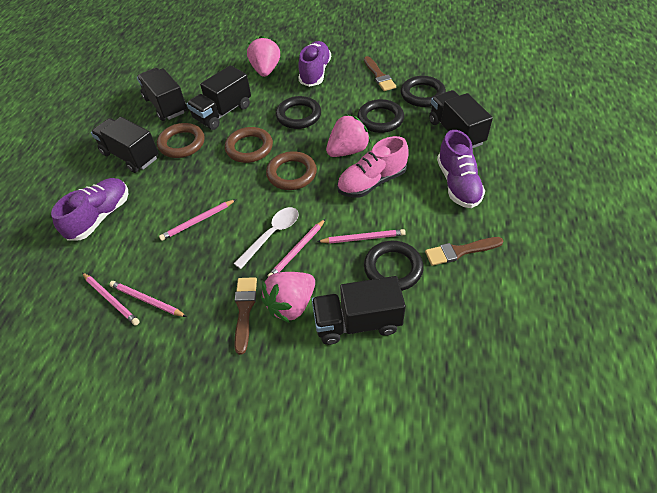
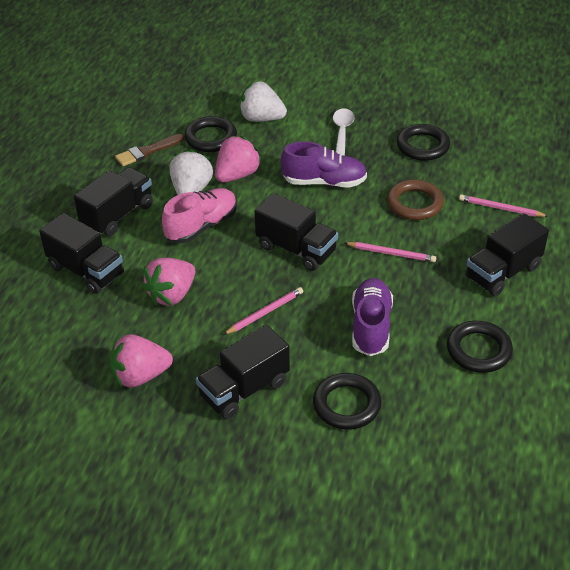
brown brush: 3 -> 1
brown ring: 3 -> 1
pink pencil: 5 -> 3
purple shoe: 3 -> 2
white strawberry: 0 -> 2

